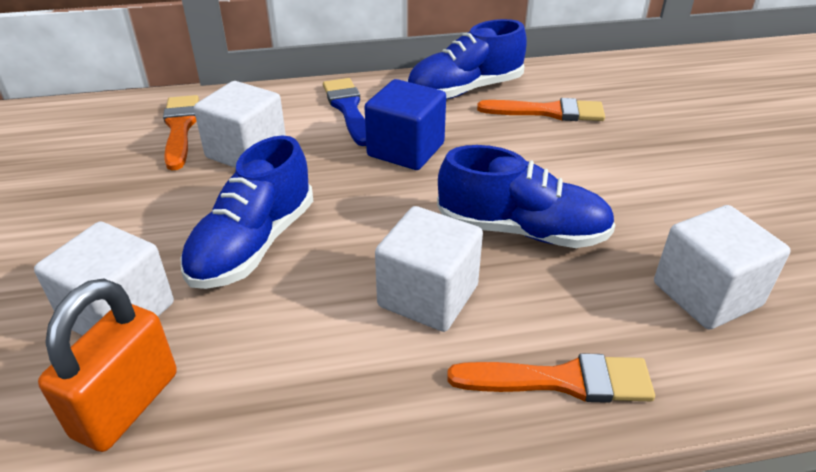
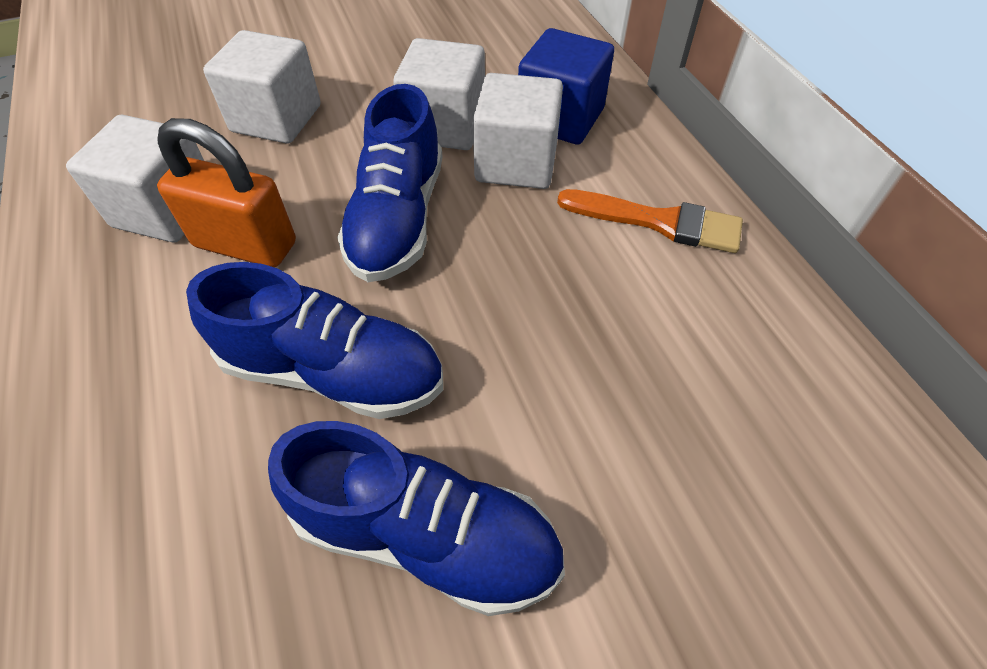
blue brush: 1 -> 0
orange brush: 3 -> 1

